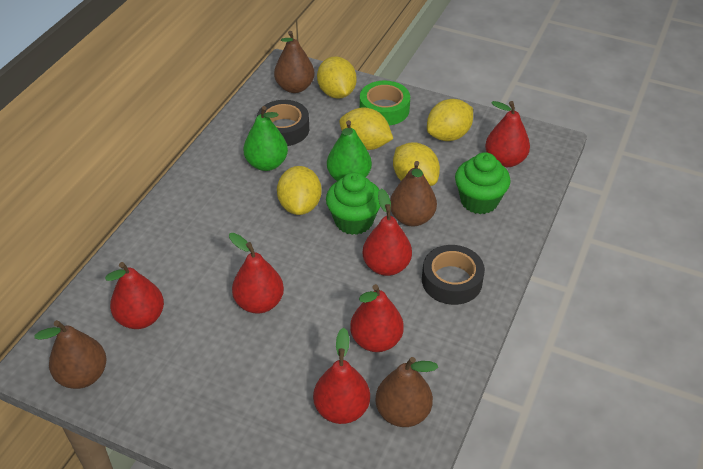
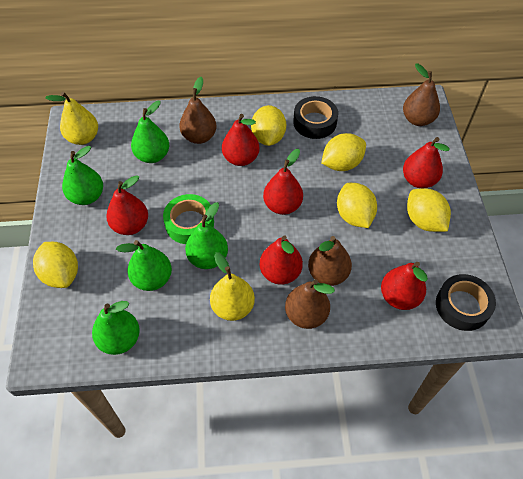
green cupcake: 2 -> 0
green pear: 2 -> 5
yellow pear: 0 -> 2

